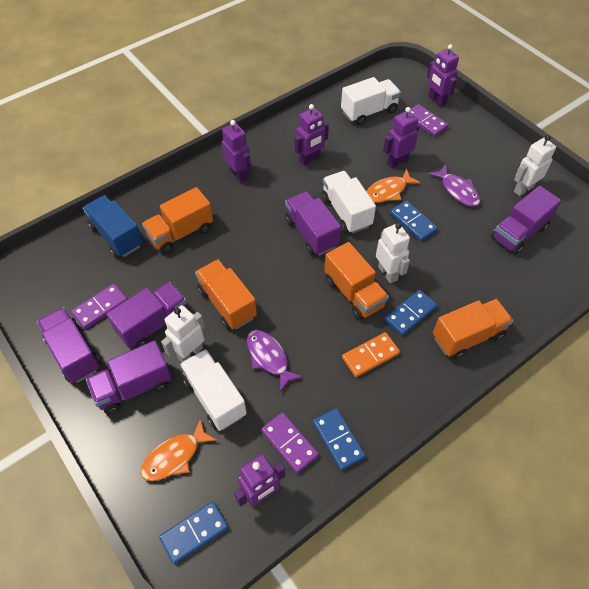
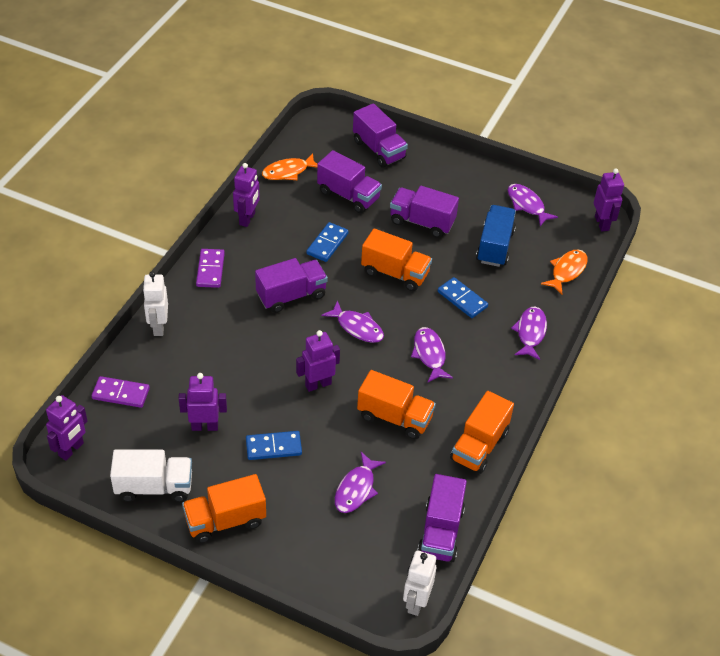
blue domino: 4 -> 3
orange domino: 1 -> 0
purple domino: 3 -> 2
purple fish: 2 -> 5
white robot: 3 -> 2
white truck: 3 -> 1

